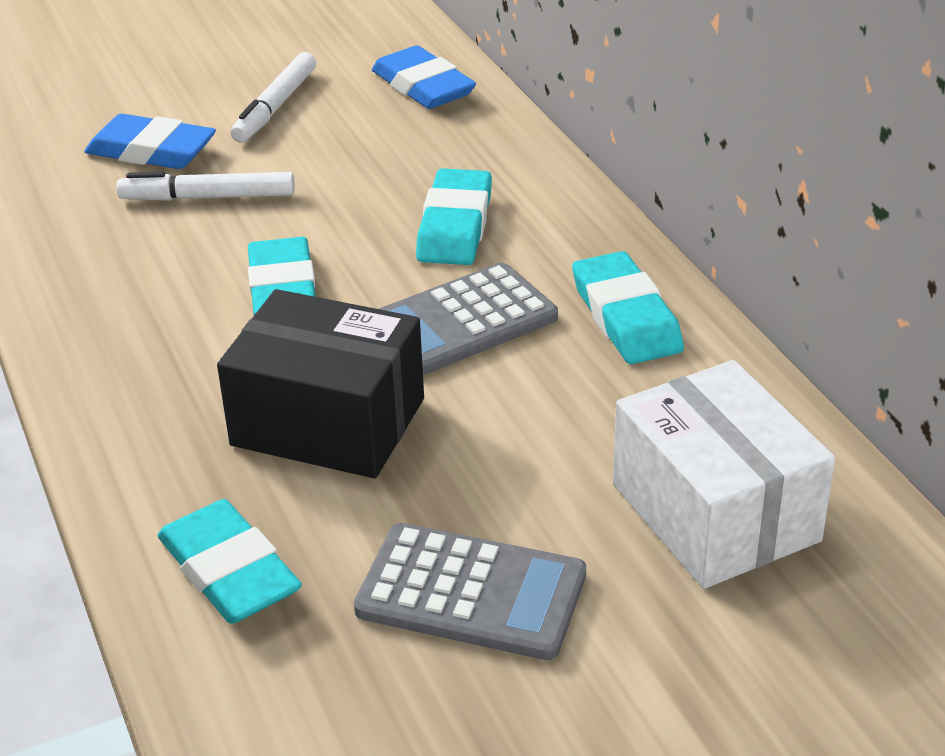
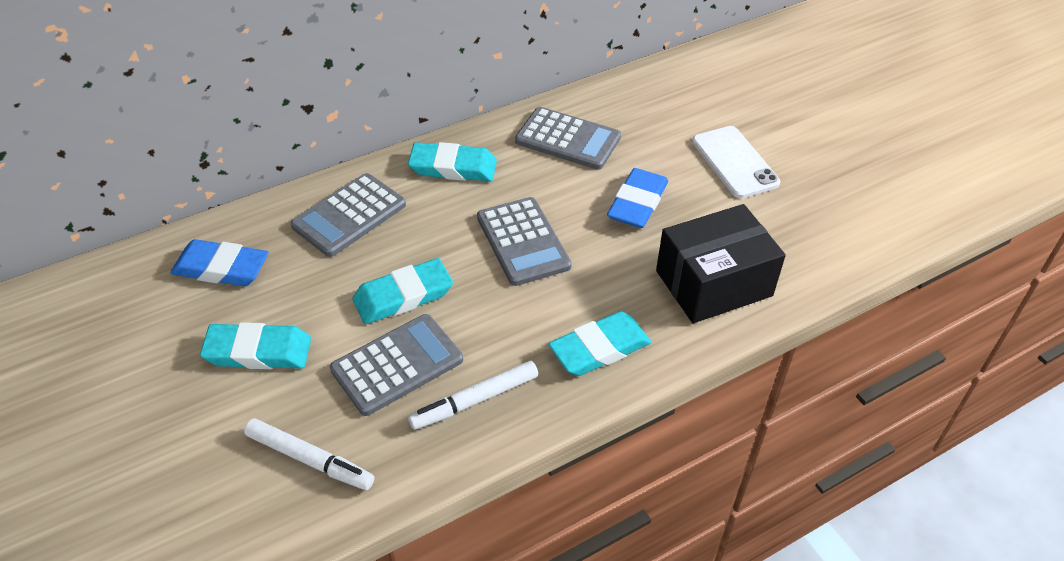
grey calculator: 2 -> 4
white box: 1 -> 0
white phone: 0 -> 1

